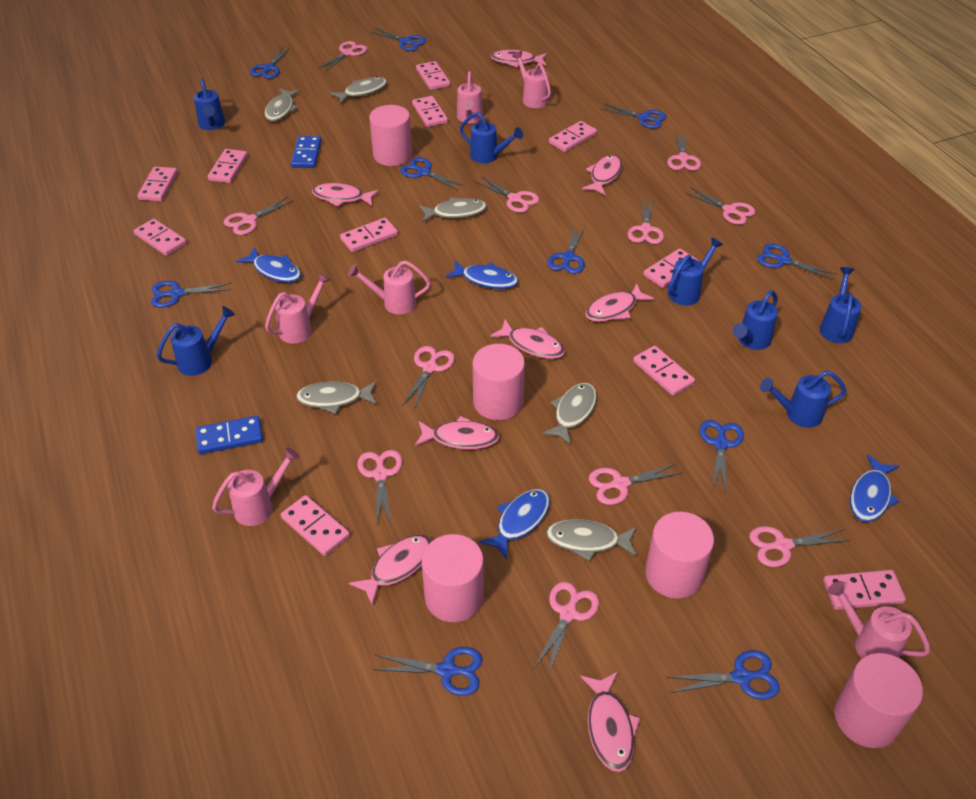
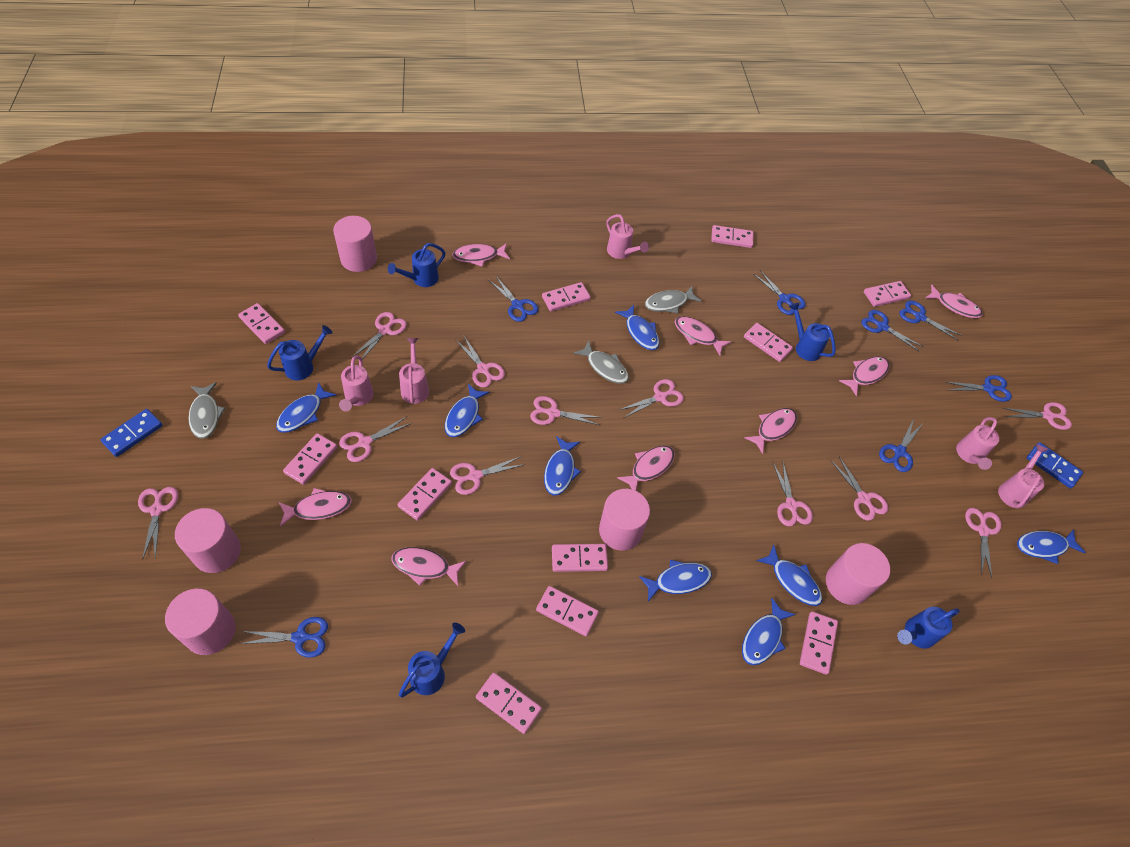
blue fish: 4 -> 8
blue scissors: 10 -> 7
blue watering can: 7 -> 5
grey fish: 6 -> 3
pink watering can: 6 -> 5

